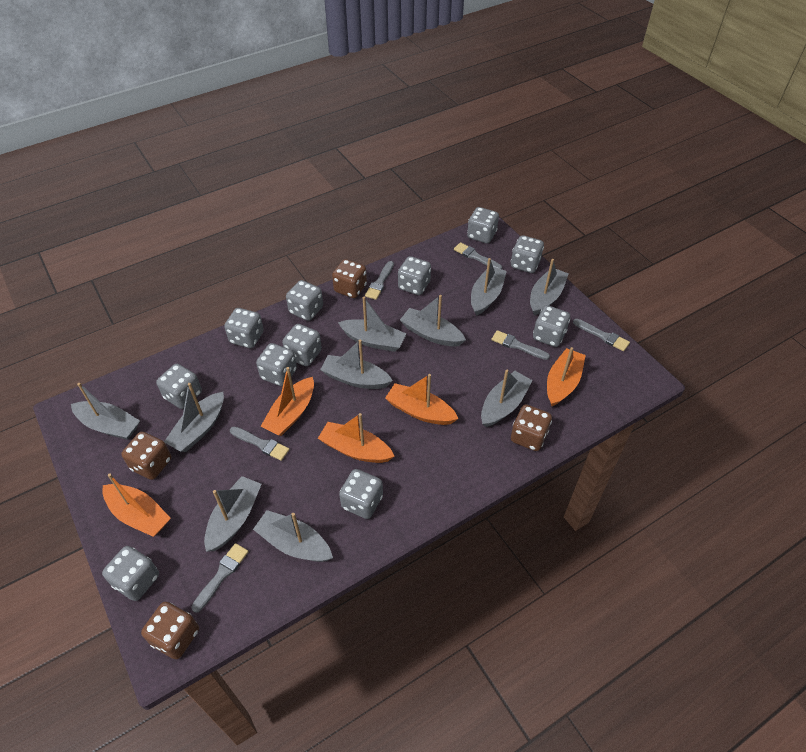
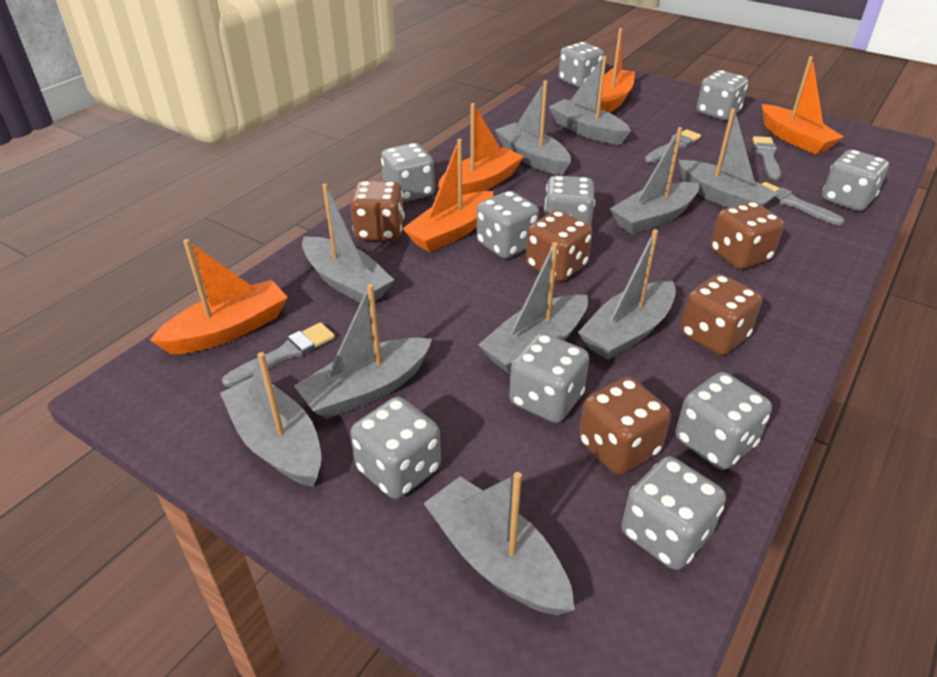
brown dice: 4 -> 5
grey brush: 6 -> 4
grey dice: 11 -> 10

